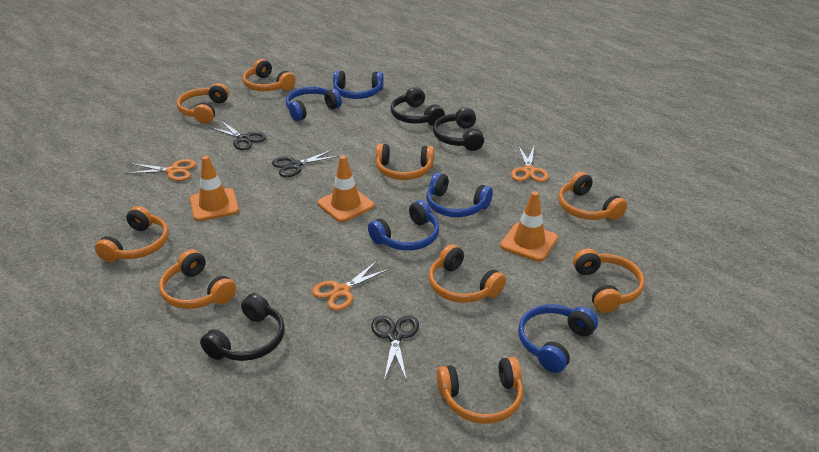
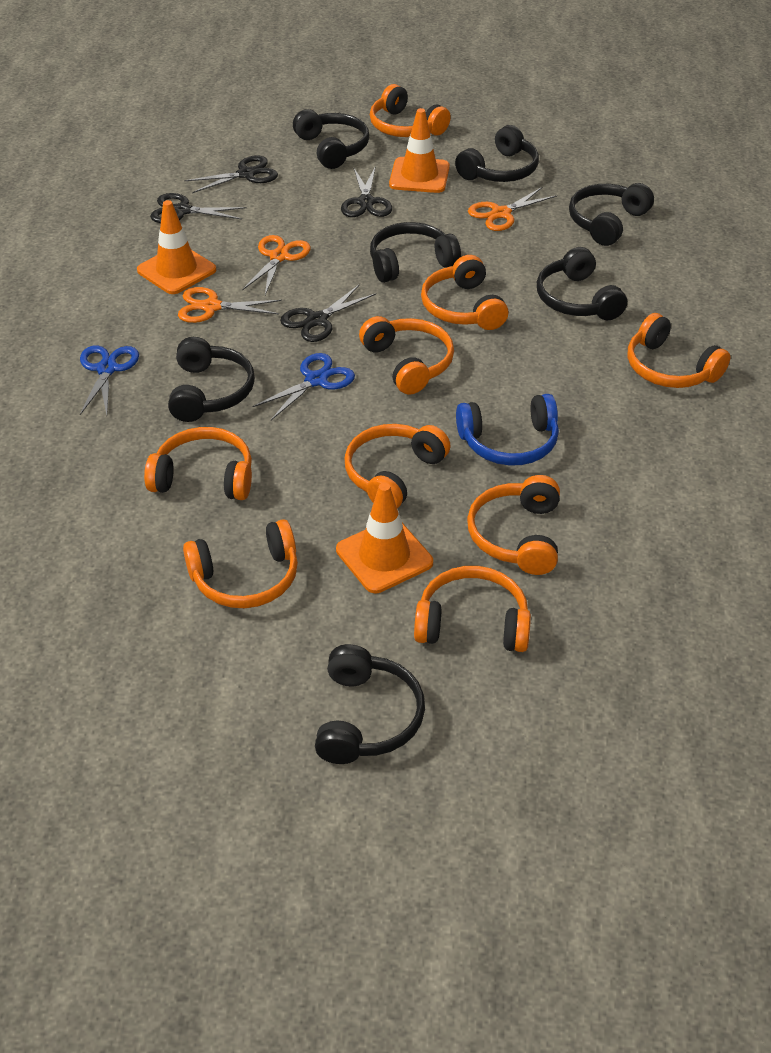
black headphones: 3 -> 7
black scissors: 3 -> 4
blue headphones: 5 -> 1
blue scissors: 0 -> 2

